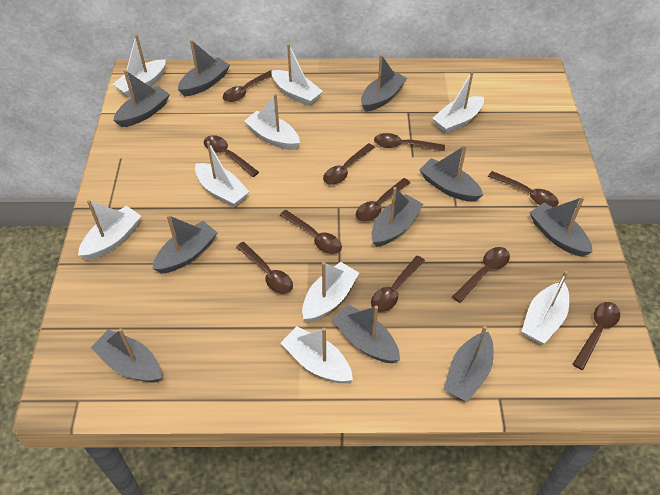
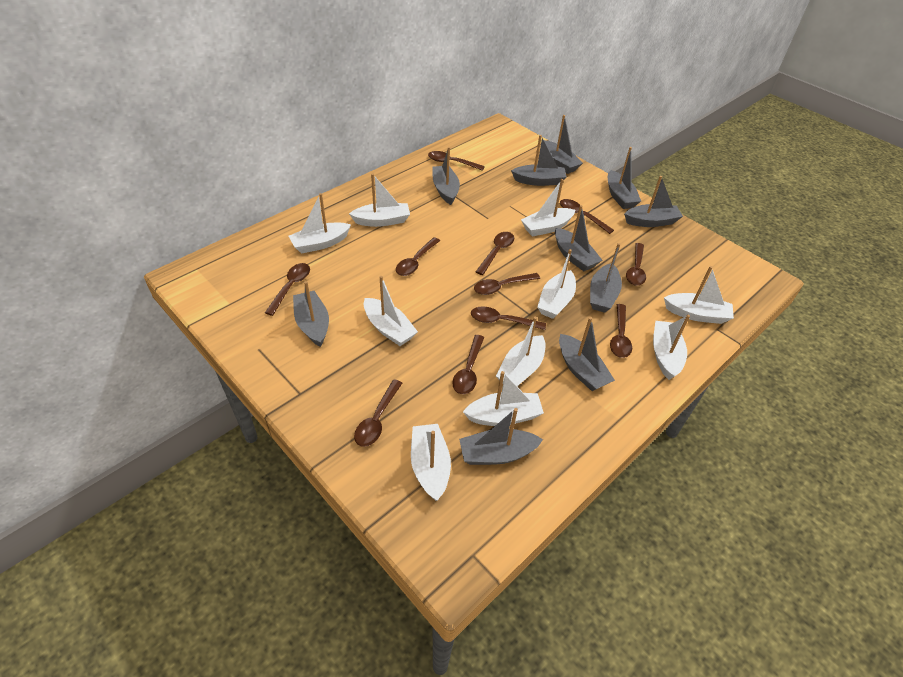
white boat: 9 -> 10

